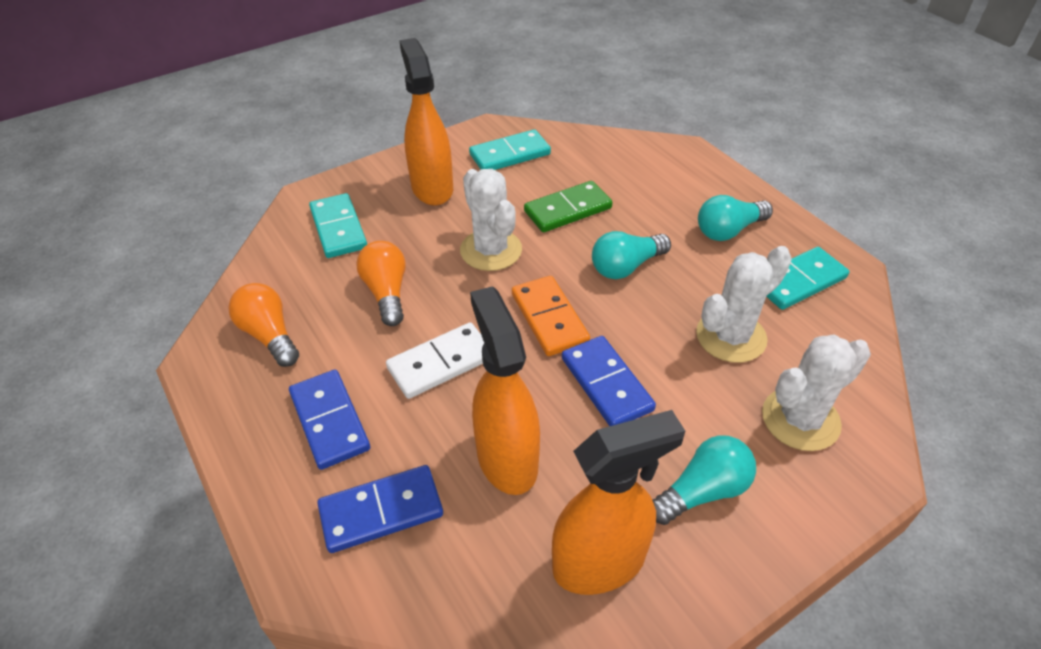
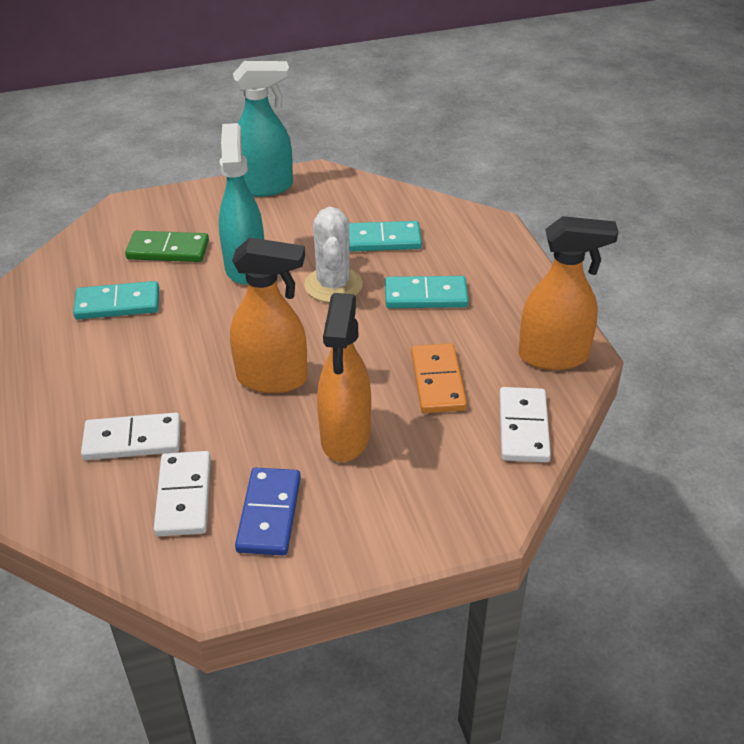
blue domino: 3 -> 1
orange light bulb: 2 -> 0
turquoise light bulb: 3 -> 0
turquoise spray bottle: 0 -> 2
white cactus: 3 -> 1
white domino: 1 -> 3

